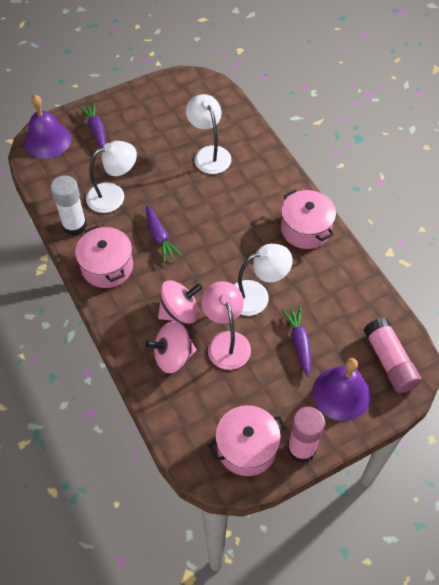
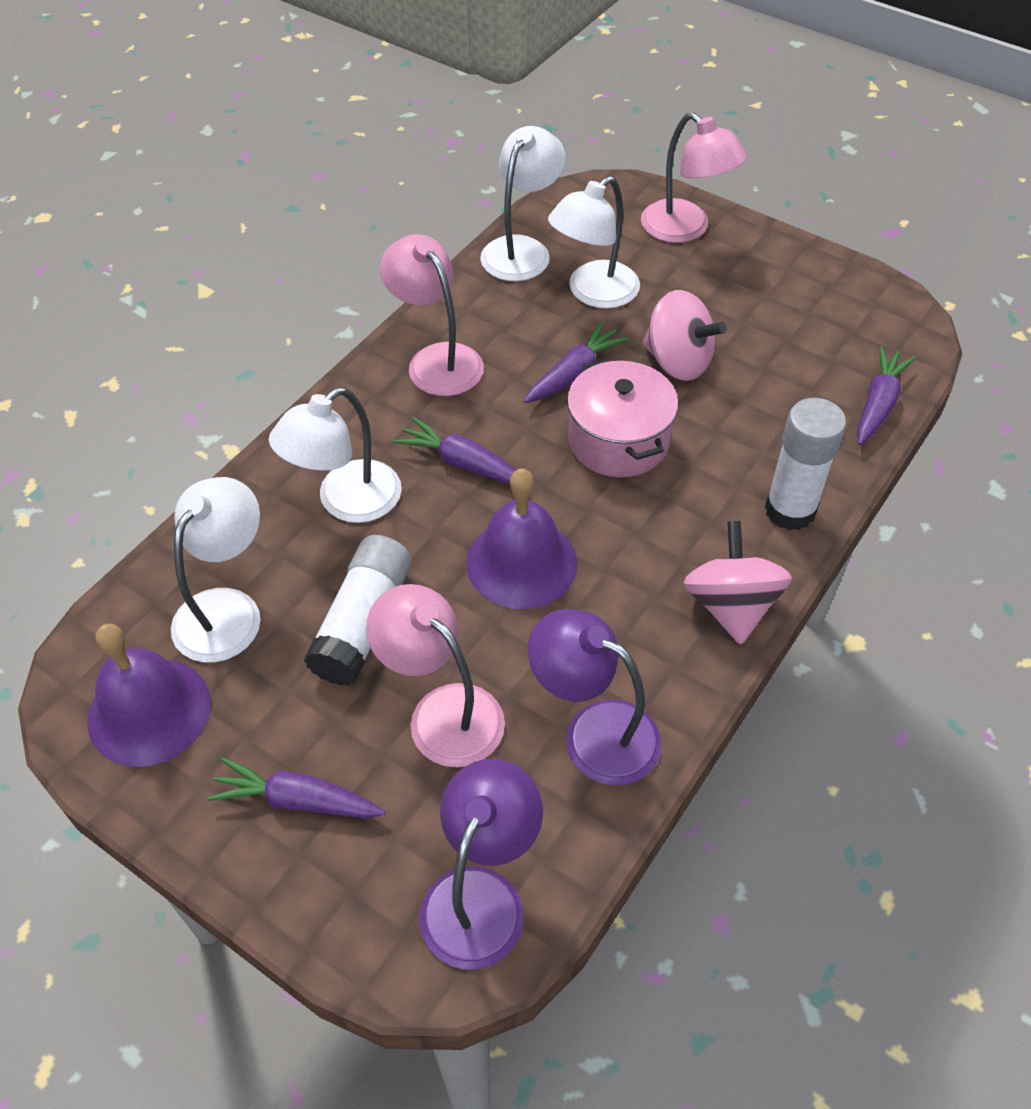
pink glue stick: 2 -> 0
pink lamp: 1 -> 3
pink pot: 3 -> 1
purple carrot: 3 -> 4
purple lamp: 0 -> 2
white glue stick: 1 -> 2
white lamp: 3 -> 4

